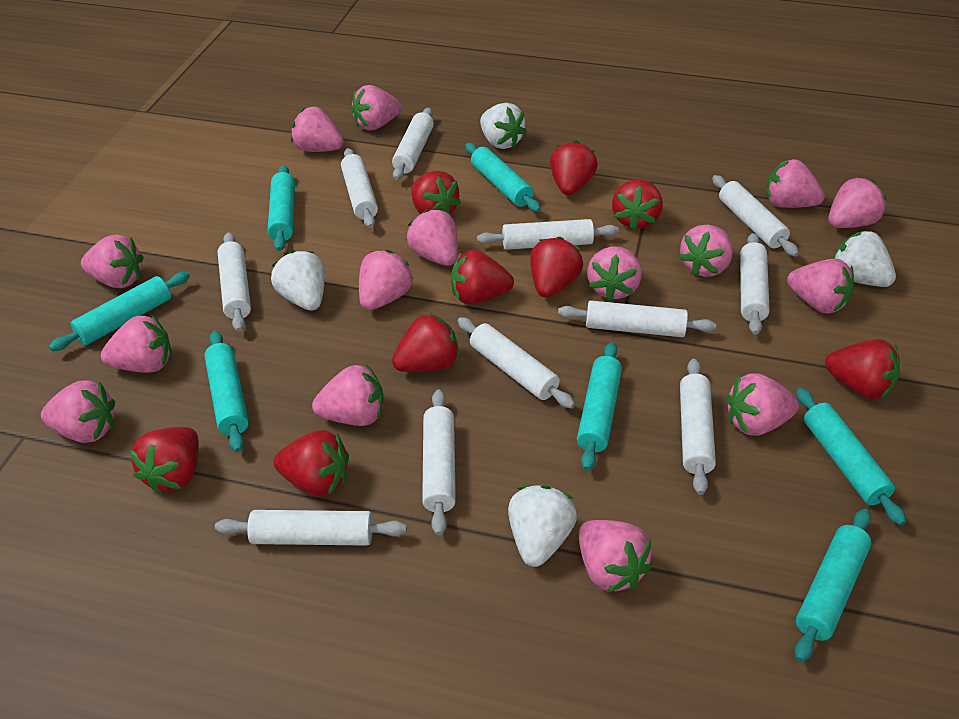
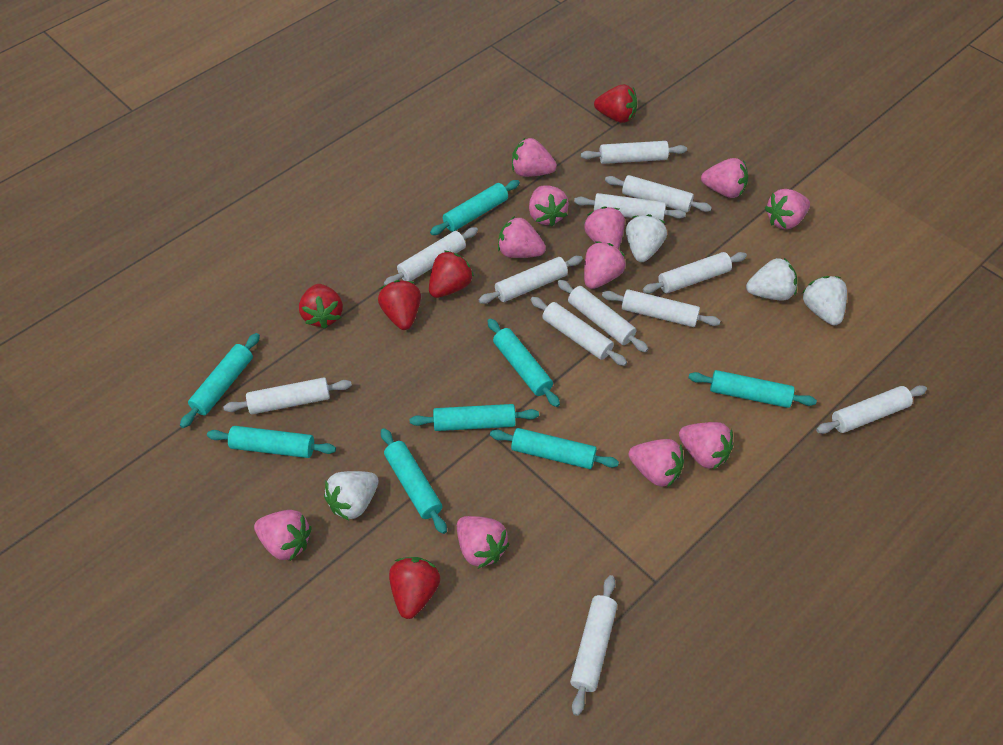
pink strawberry: 15 -> 11
red strawberry: 9 -> 5
turquoise rolling pin: 7 -> 8
white rolling pin: 11 -> 12

